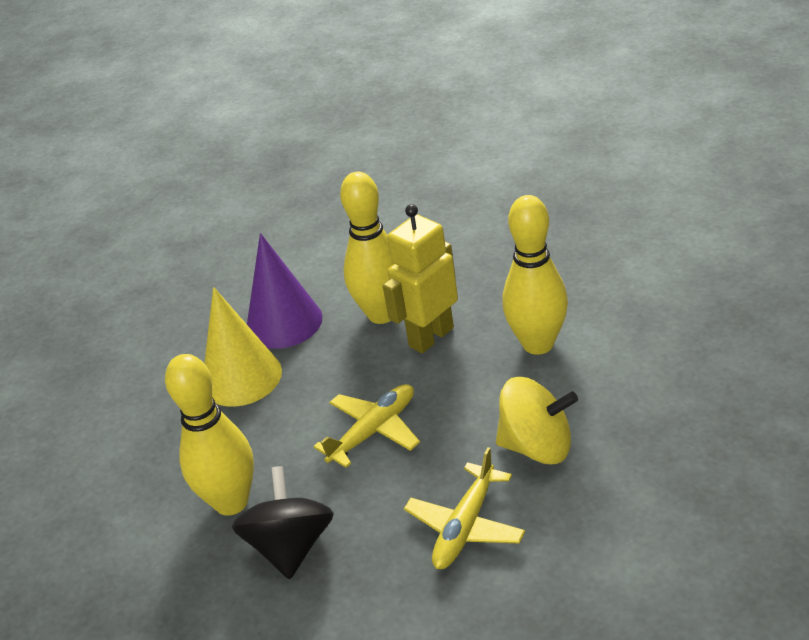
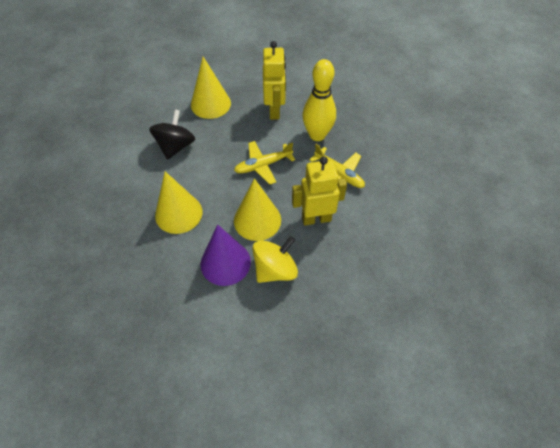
yellow bowling pin: 3 -> 1
yellow cone: 1 -> 3
yellow robot: 1 -> 2

